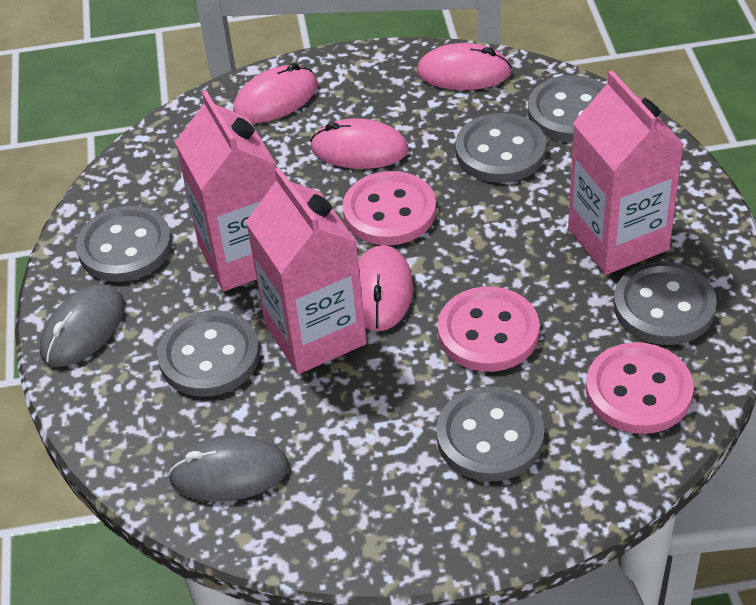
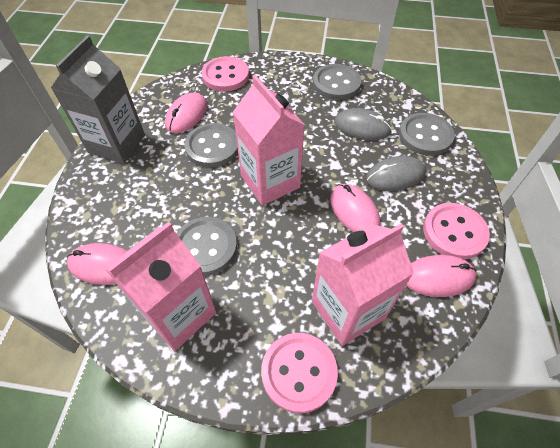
grey button: 6 -> 4
grey carton: 0 -> 1

